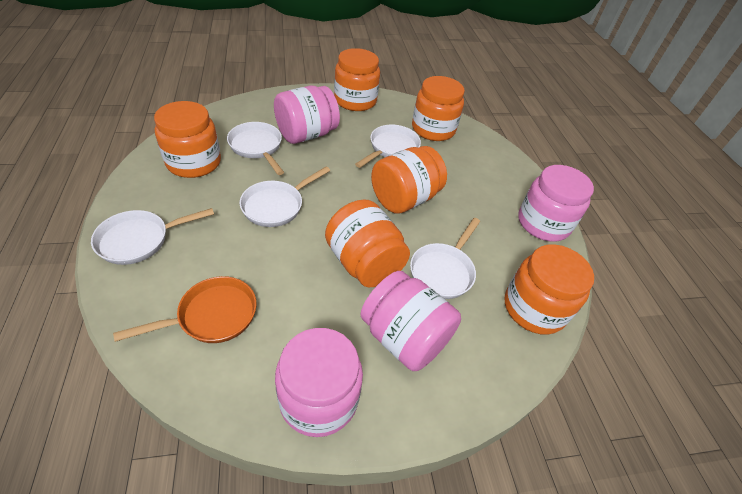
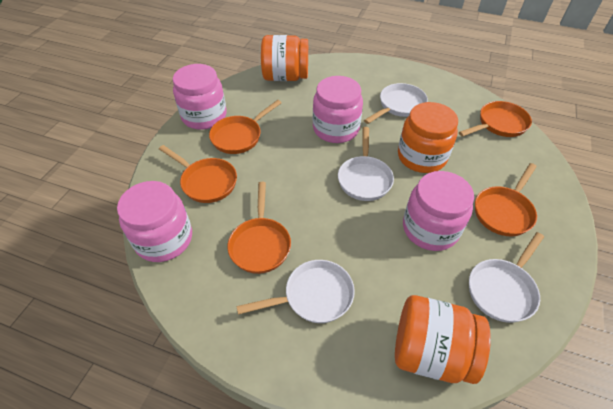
orange jar: 6 -> 3
orange pan: 1 -> 5
white pan: 5 -> 4

